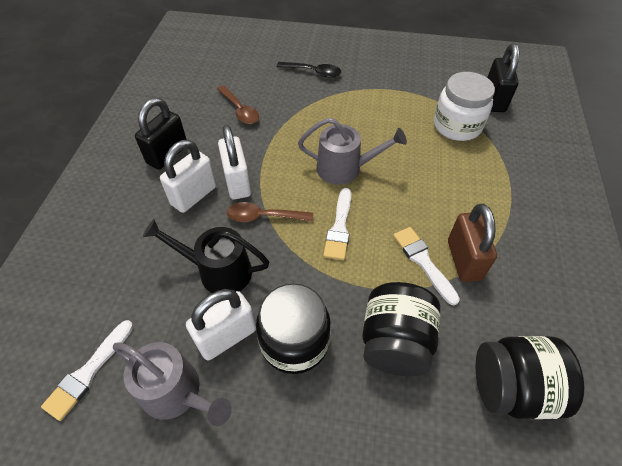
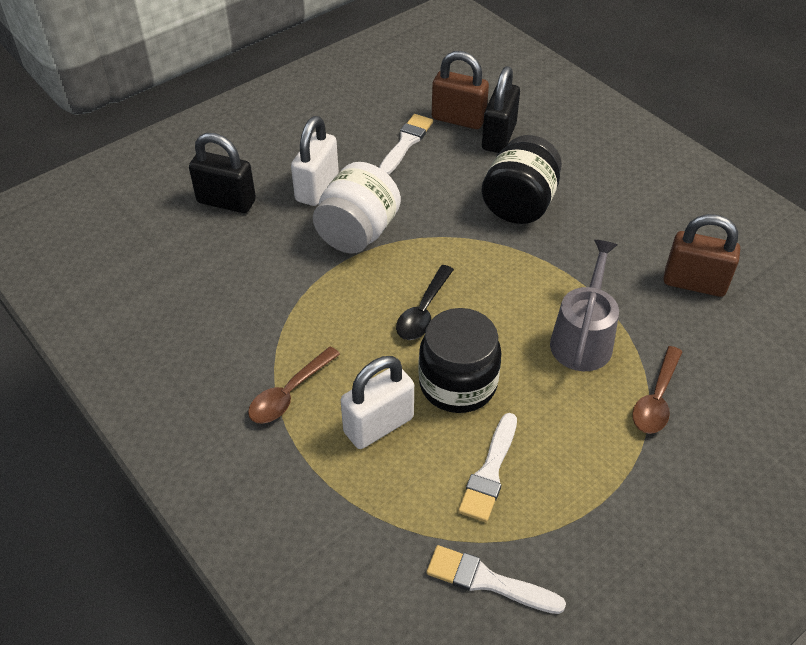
black jar: 3 -> 2
black watering can: 1 -> 0
brown padlock: 1 -> 2
grey watering can: 2 -> 1
white padlock: 3 -> 2

